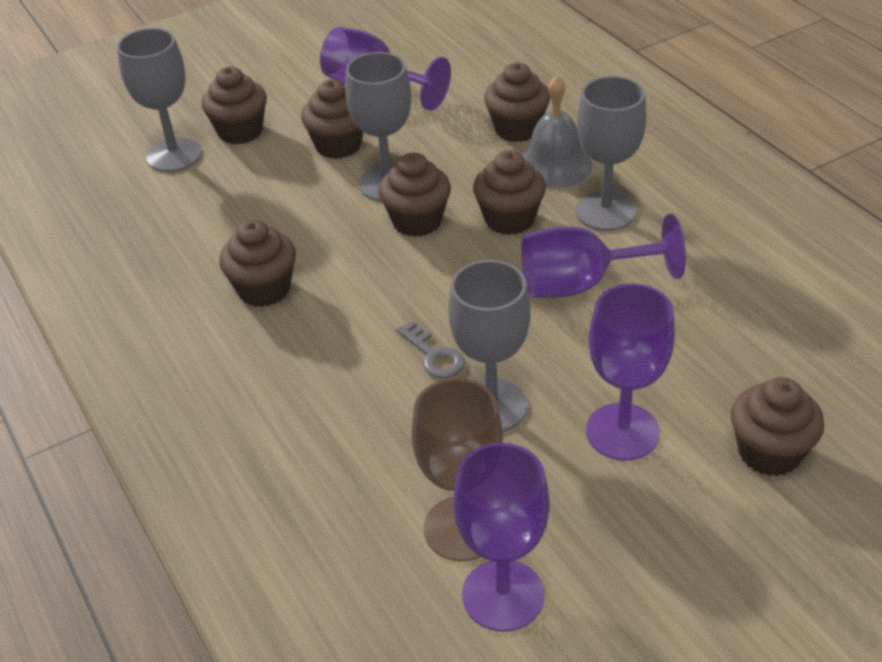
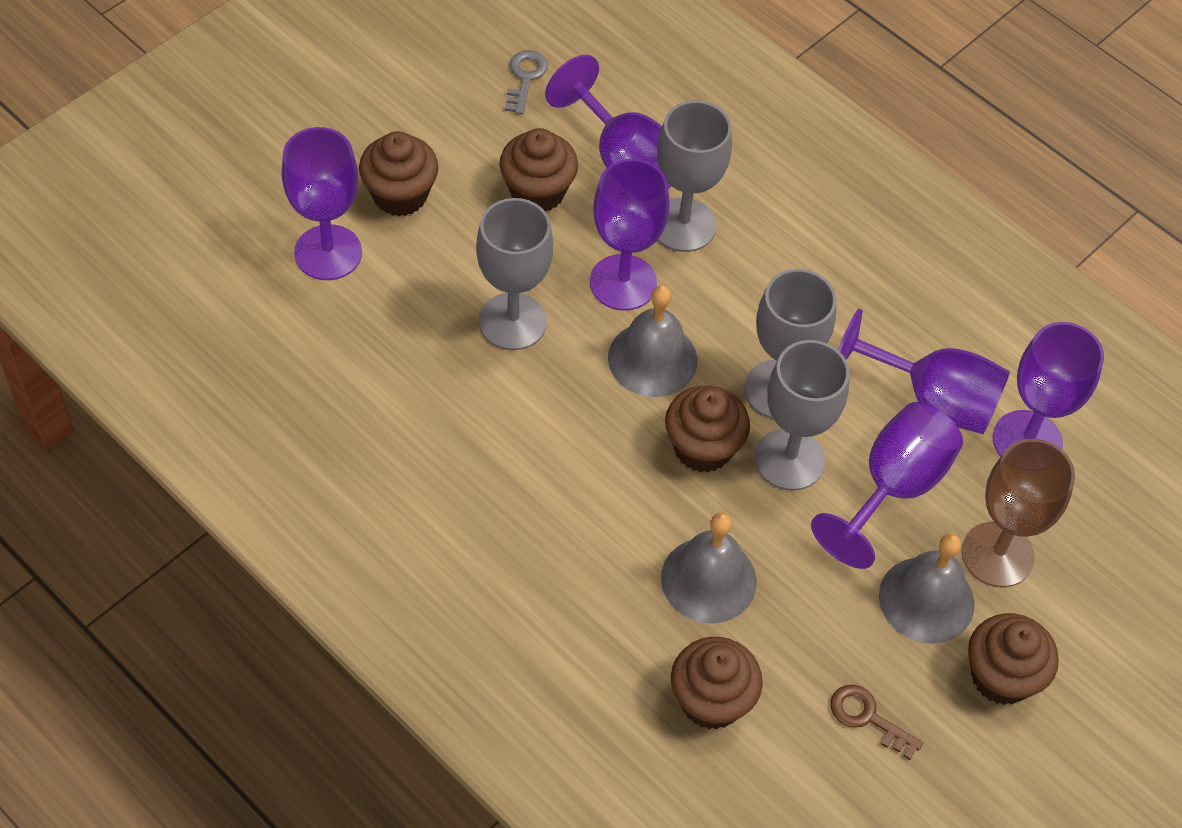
brown cupcake: 7 -> 5
brown key: 0 -> 1
grey bell: 1 -> 3
purple goblet: 4 -> 6

